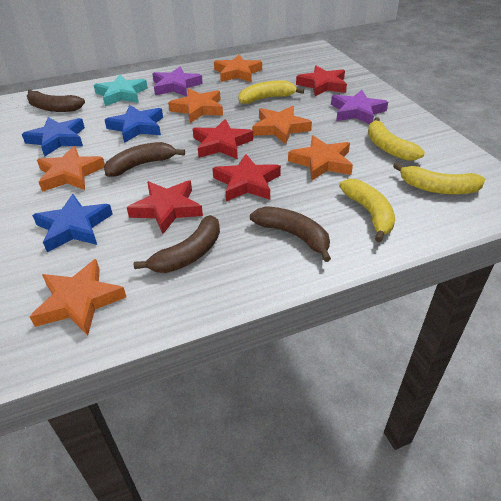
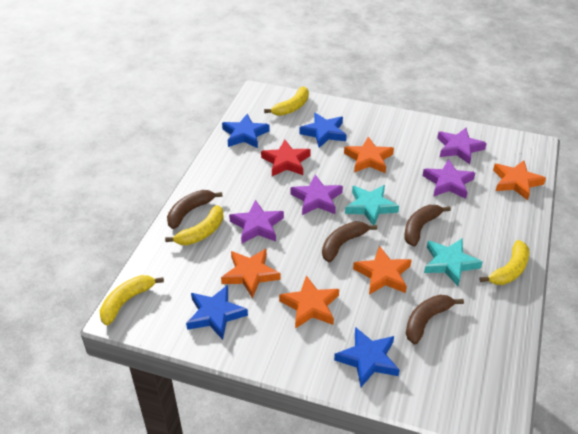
blue star: 3 -> 4
orange star: 6 -> 5
purple star: 2 -> 4
red star: 4 -> 1
turquoise star: 1 -> 2

